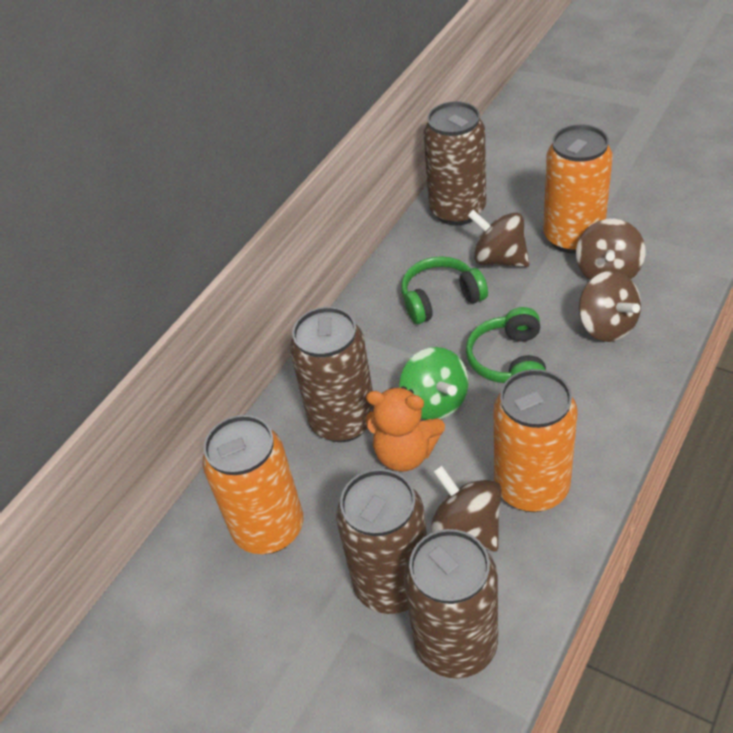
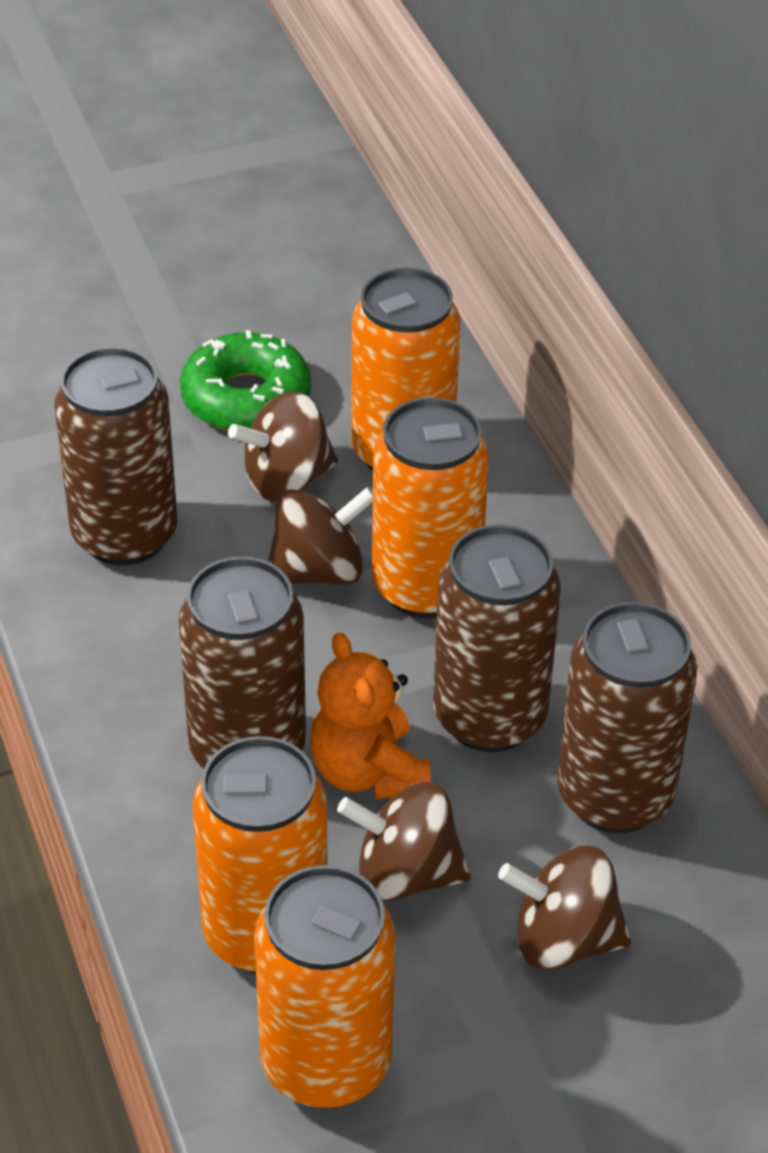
green donut: 0 -> 1
green headphones: 2 -> 0
green spinning top: 1 -> 0
orange can: 3 -> 4

